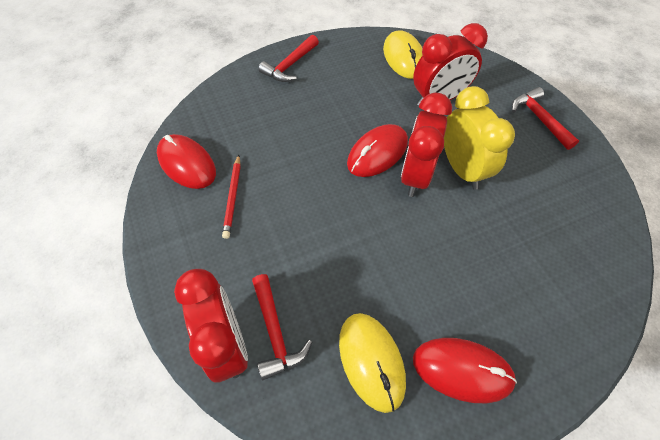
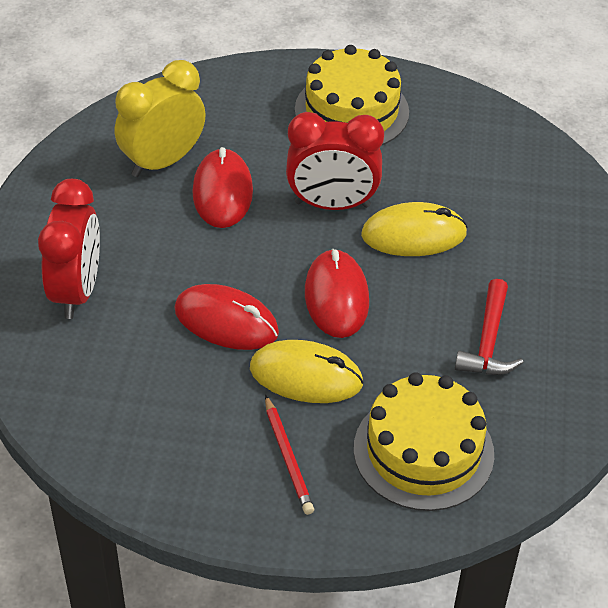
red clock: 3 -> 2
red hammer: 3 -> 1
yellow cake: 0 -> 2

